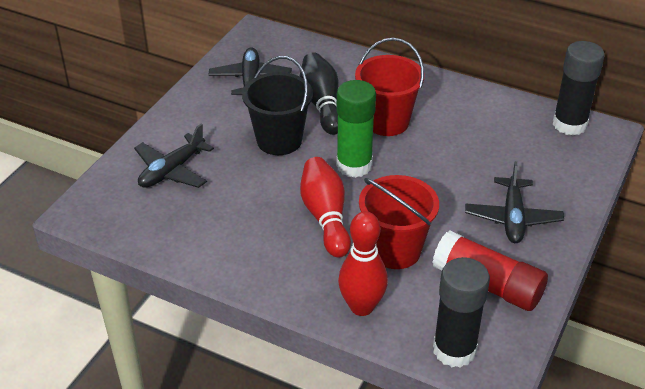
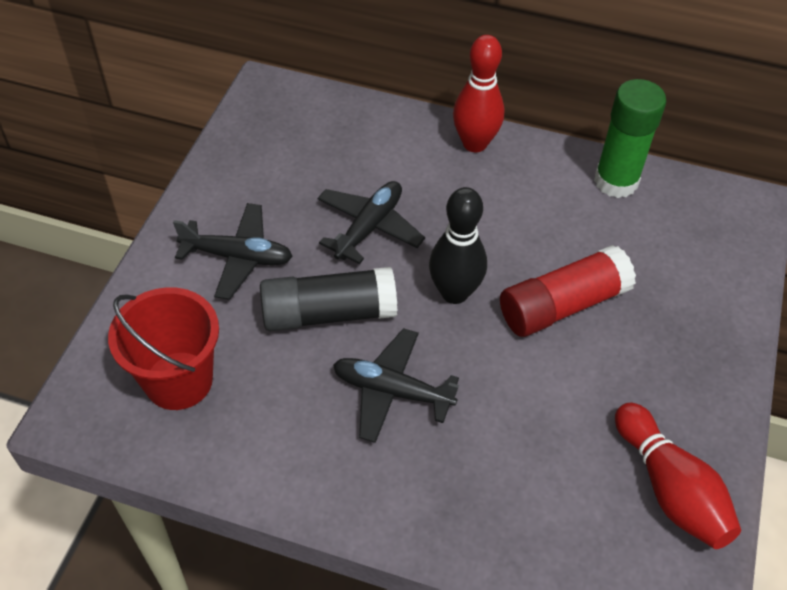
black bucket: 1 -> 0
black glue stick: 2 -> 1
red bucket: 2 -> 1

